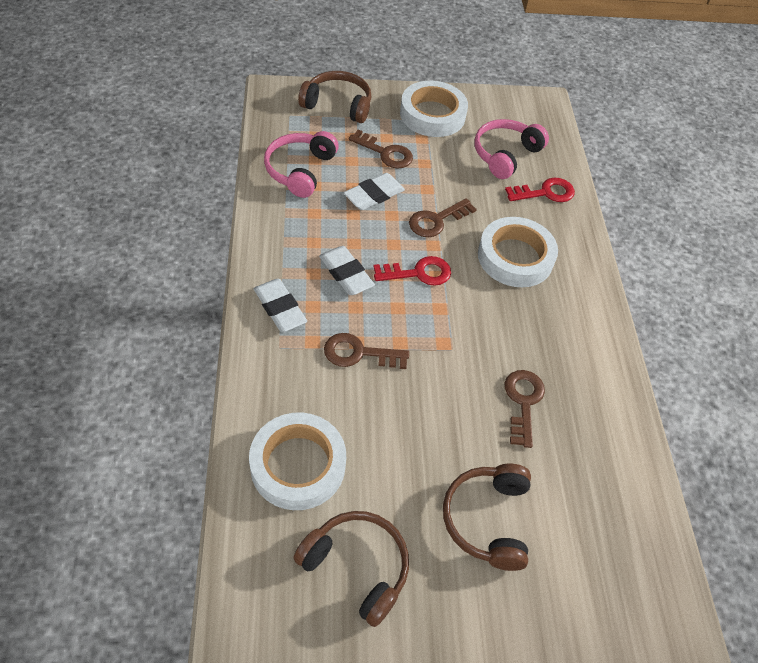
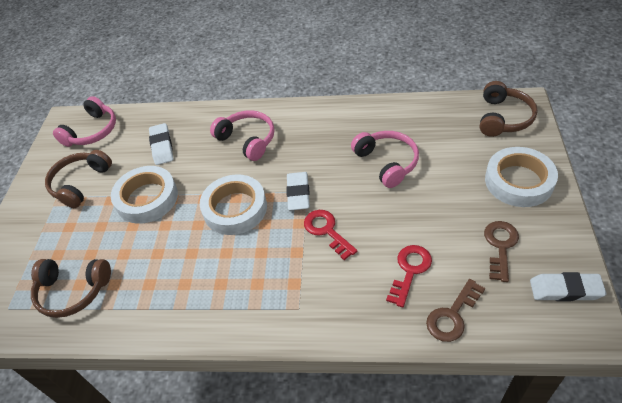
brown key: 4 -> 2
pink headphones: 2 -> 3

